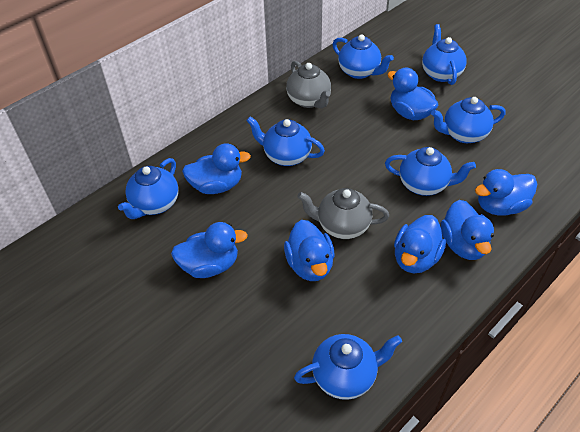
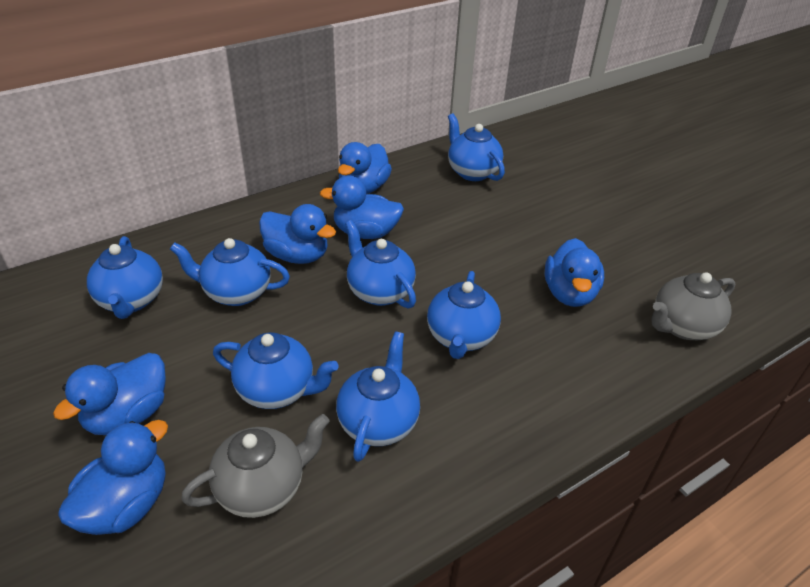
blue duck: 7 -> 6

